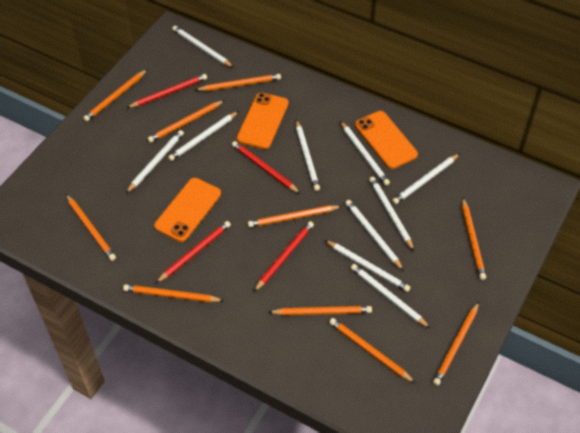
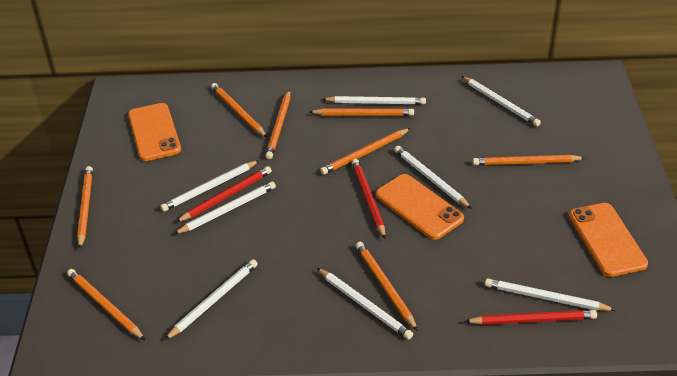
orange pencil: 10 -> 8
red pencil: 4 -> 3
white pencil: 10 -> 8

